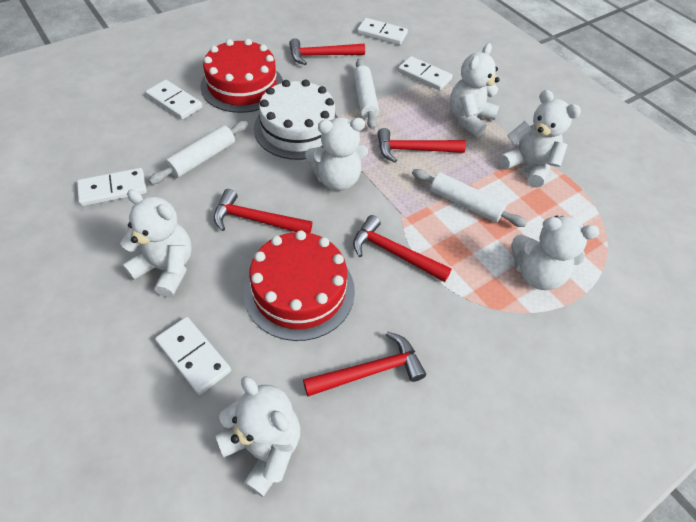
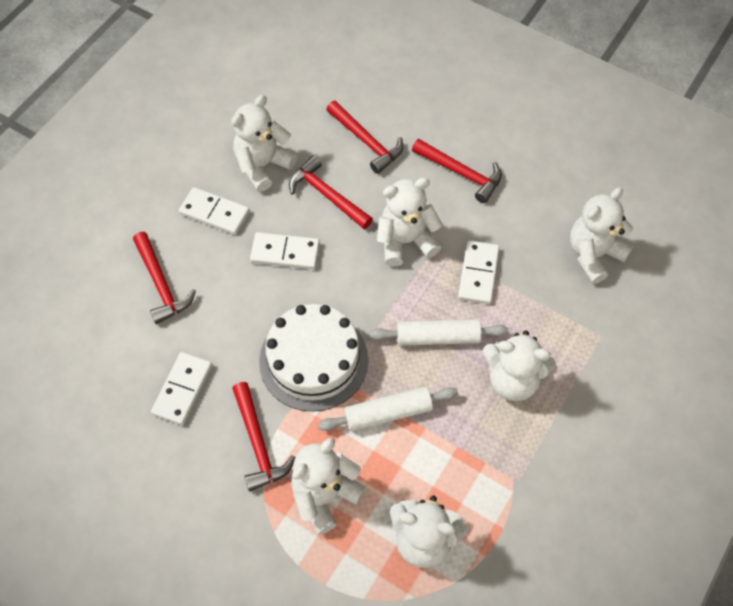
red cake: 2 -> 0
white domino: 5 -> 4
white rolling pin: 3 -> 2

